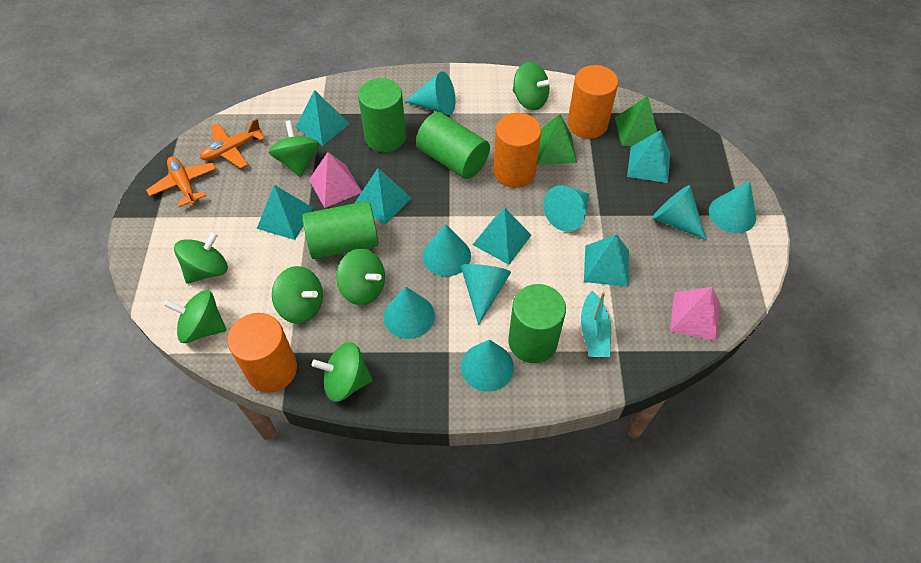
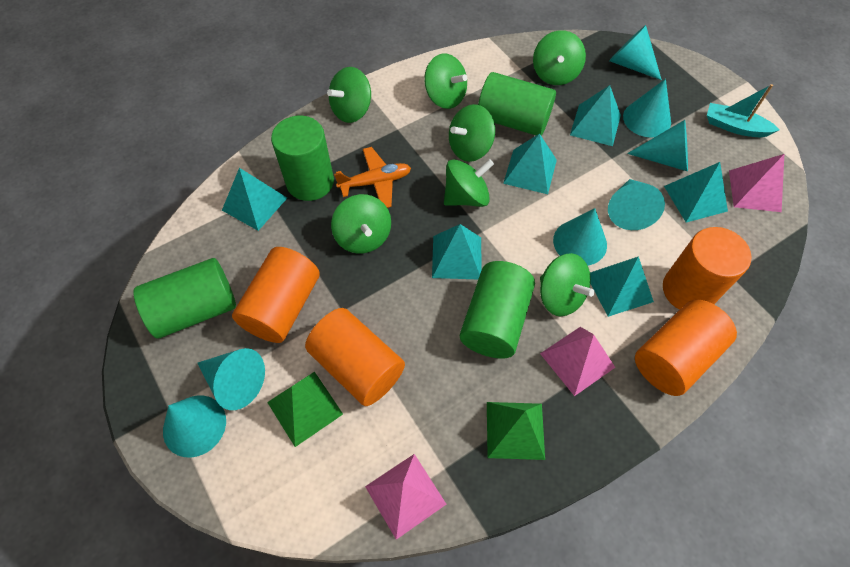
orange cylinder: 3 -> 4
orange plane: 2 -> 1
pink pyramid: 2 -> 3
turquoise cone: 8 -> 7

